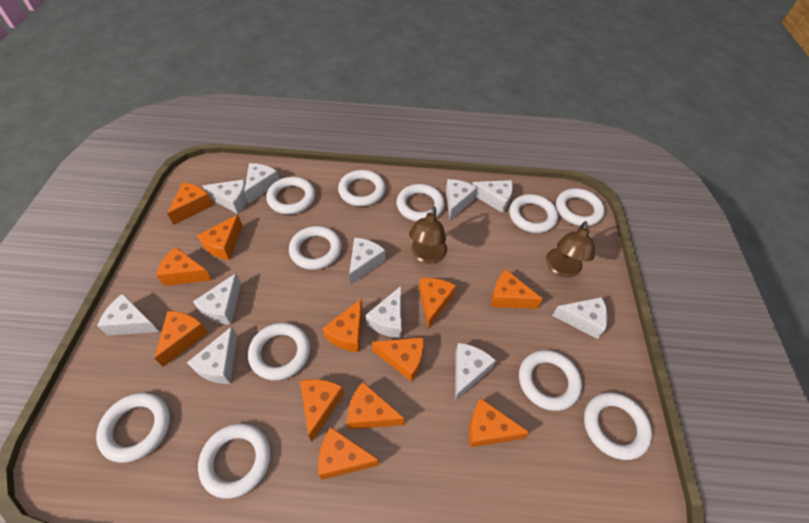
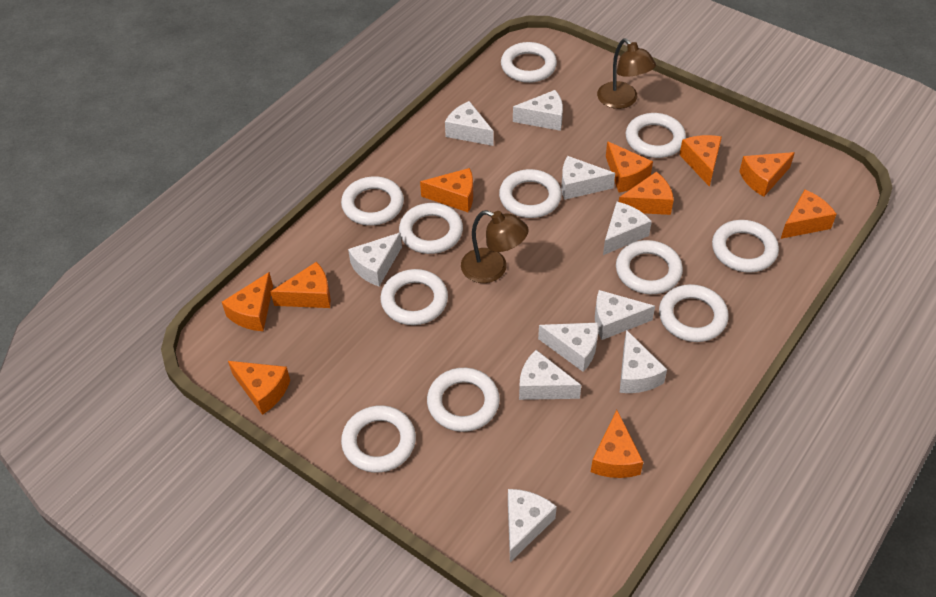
orange cheese: 12 -> 10
white cheese: 11 -> 10

